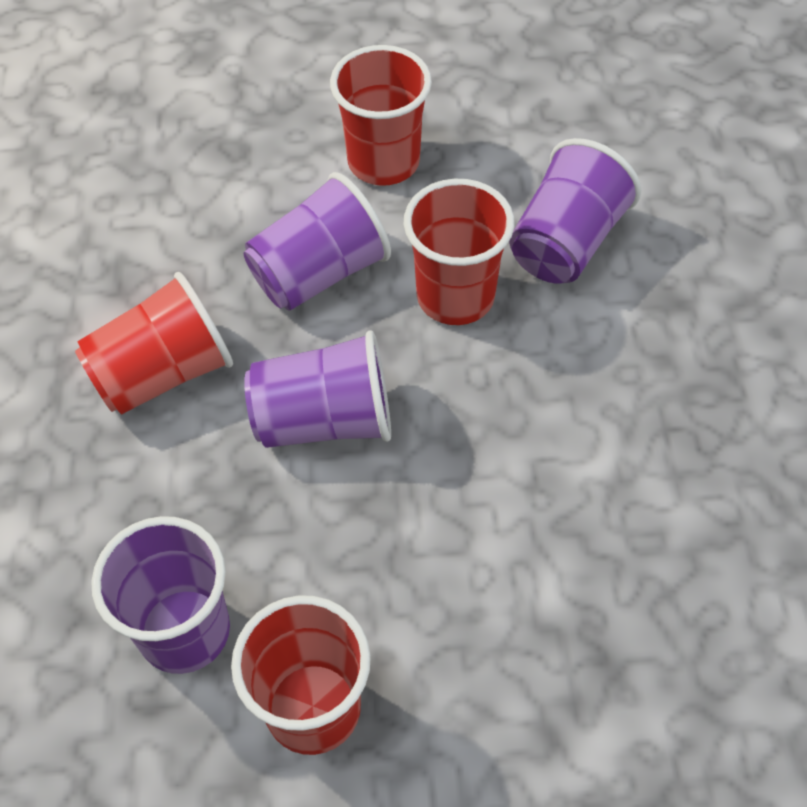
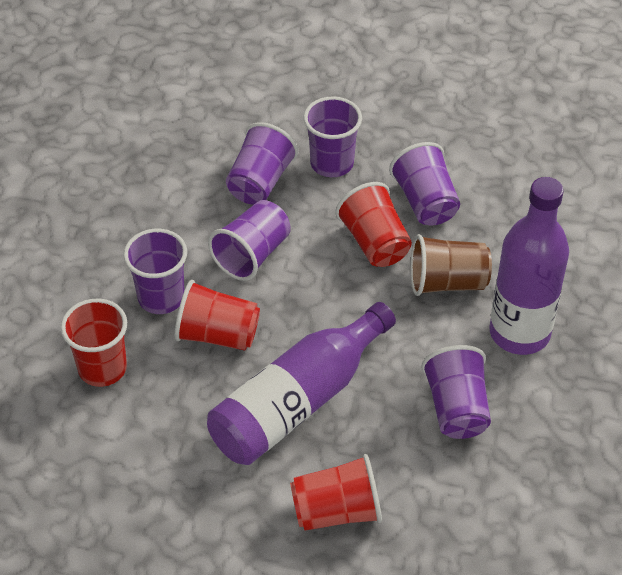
brown cup: 0 -> 1
purple bottle: 0 -> 2
purple cup: 4 -> 6

